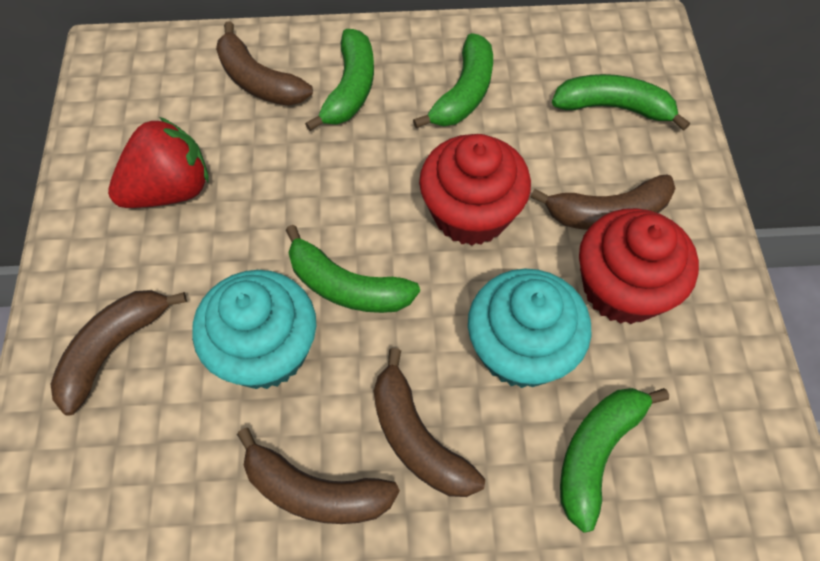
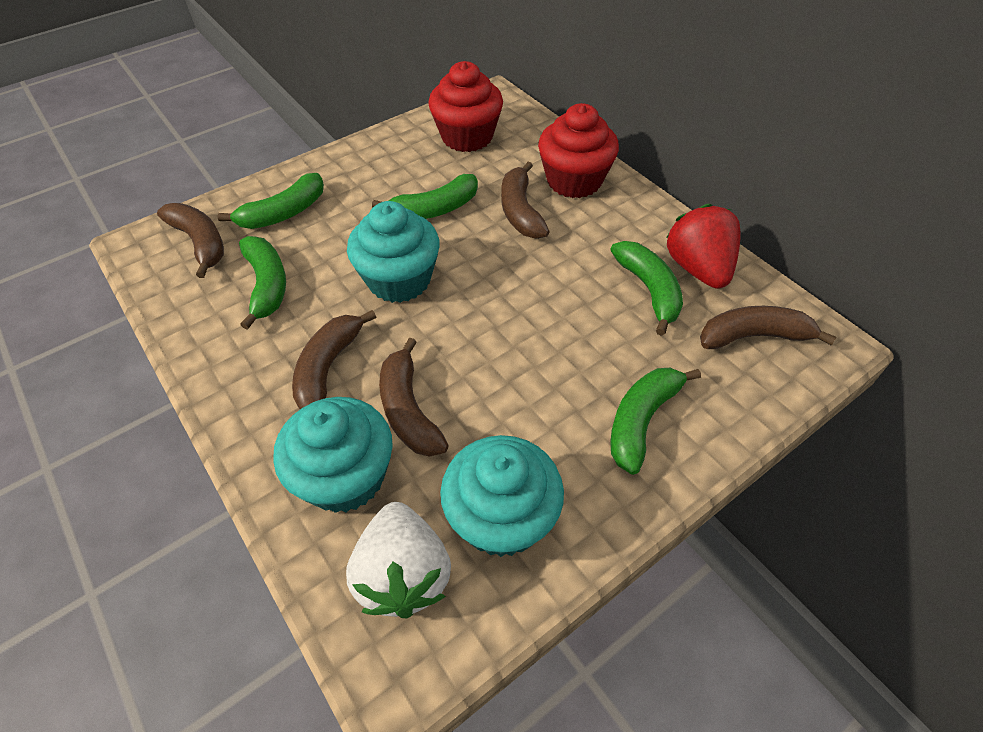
turquoise cupcake: 2 -> 3
white strawberry: 0 -> 1

